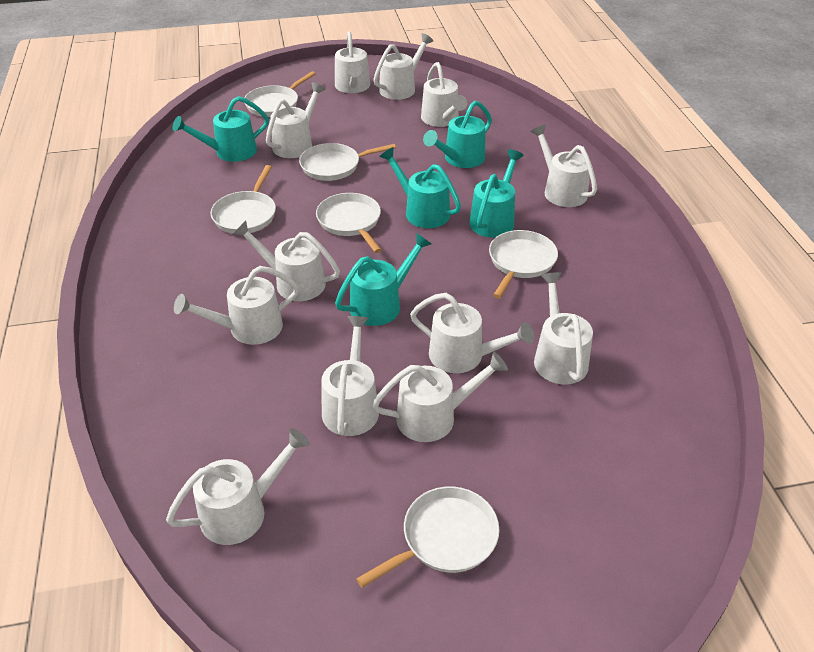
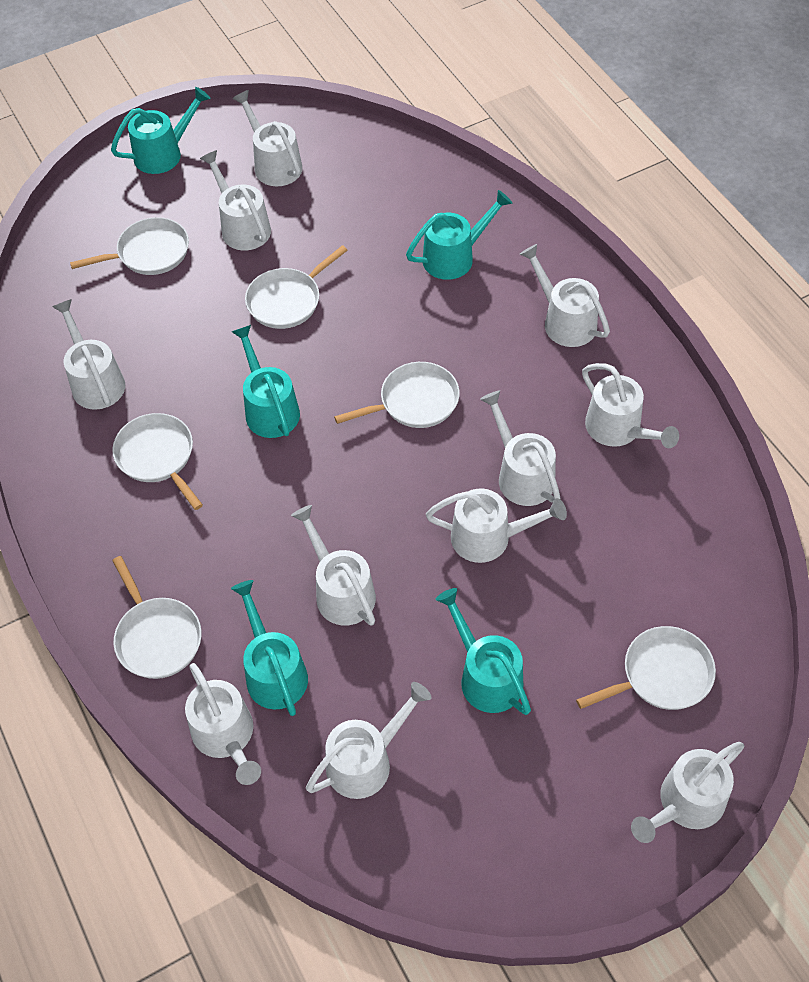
white watering can: 12 -> 11

